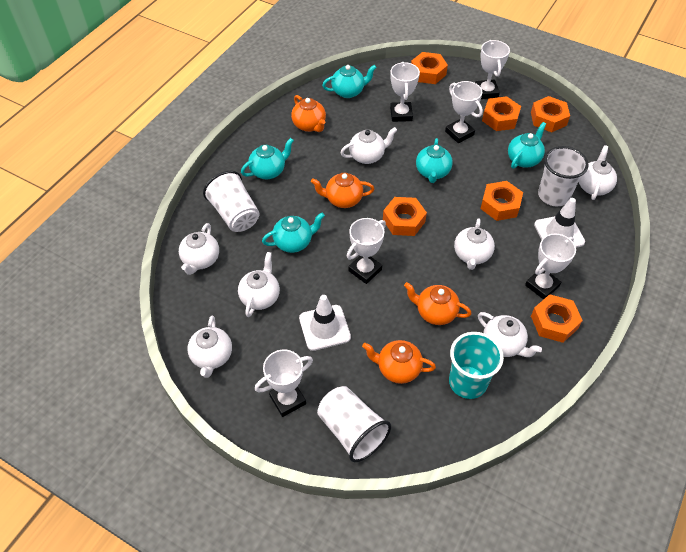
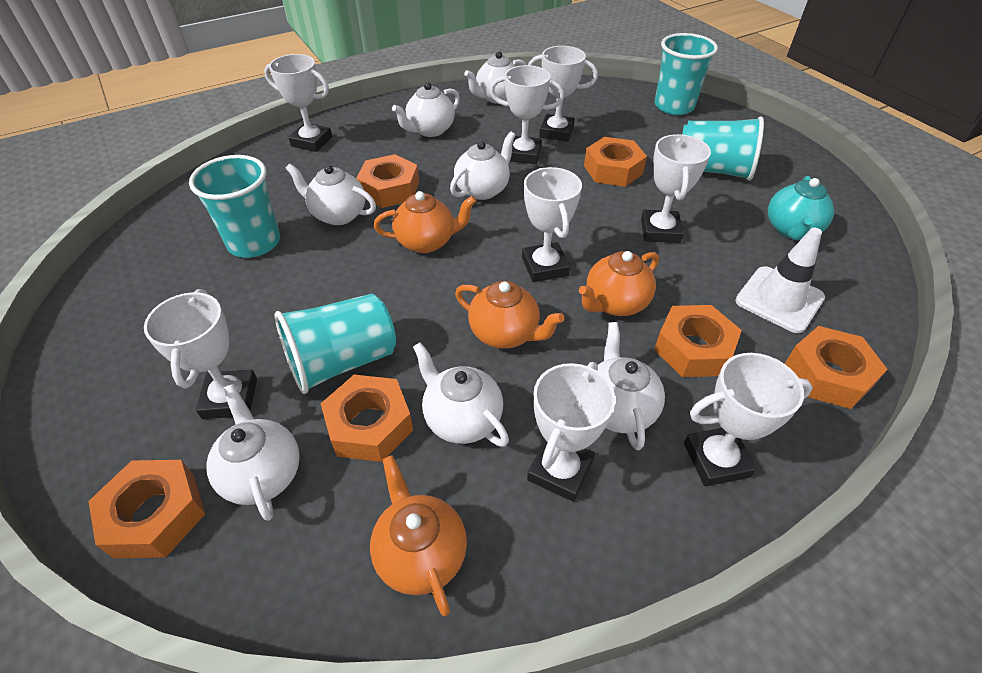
turquoise cup: 1 -> 4
turquoise teapot: 5 -> 1
white cup: 3 -> 0
white traffic cone: 2 -> 1
white trophy: 6 -> 8

